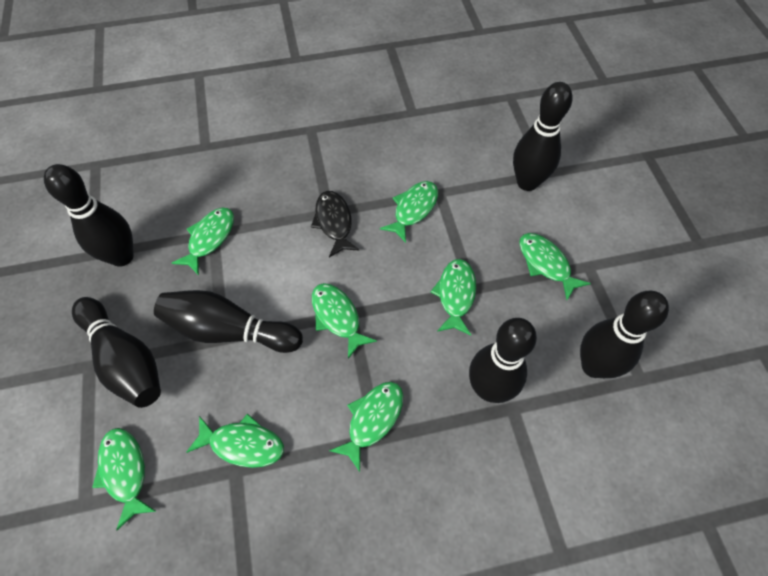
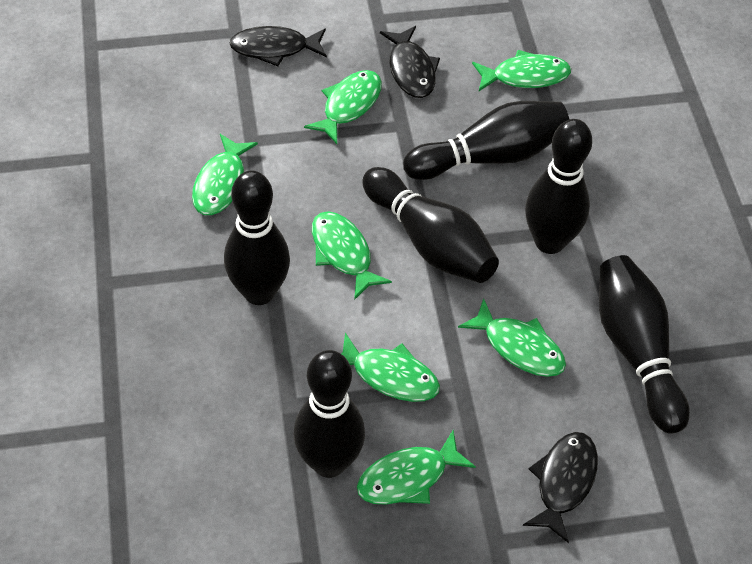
black fish: 1 -> 3
green fish: 8 -> 7

